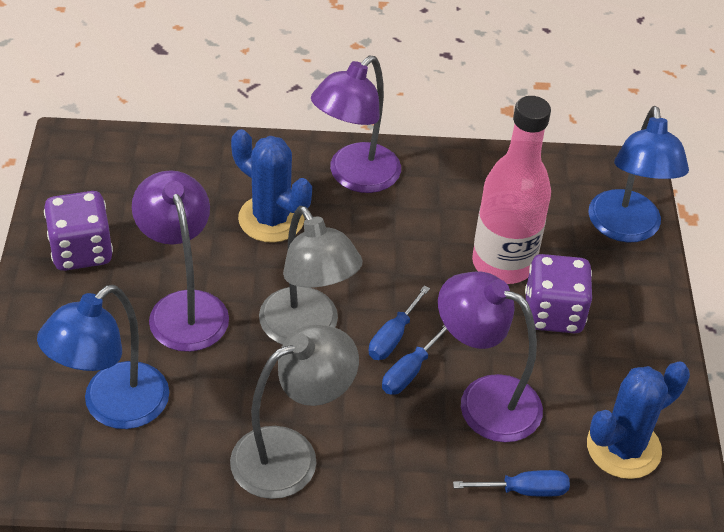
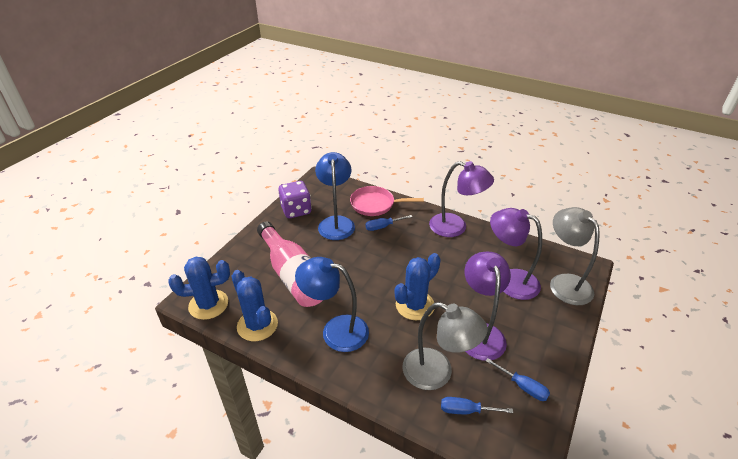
blue cactus: 2 -> 3
pink pan: 0 -> 1
purple dice: 2 -> 1

